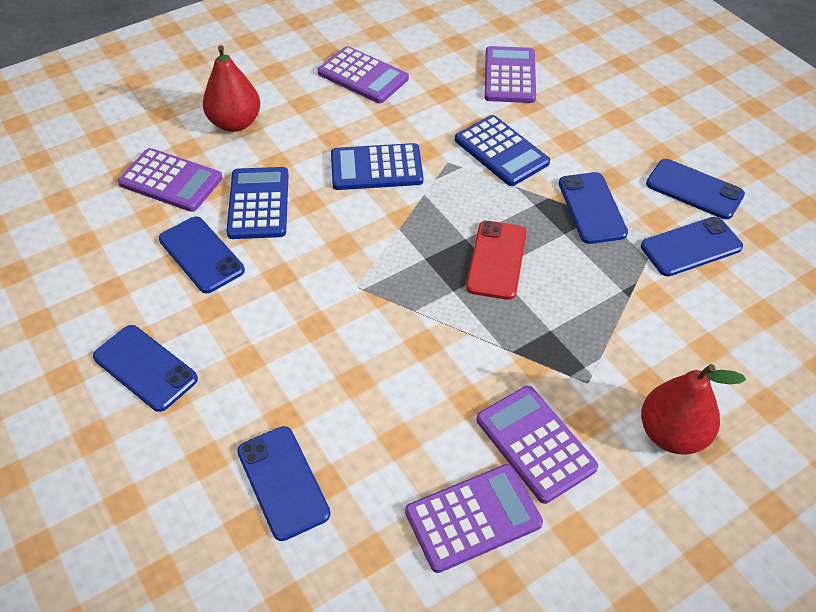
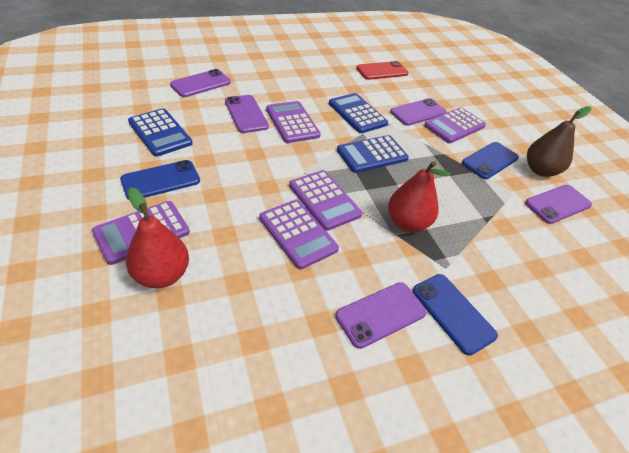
blue phone: 6 -> 3
brown pear: 0 -> 1
purple phone: 0 -> 5

